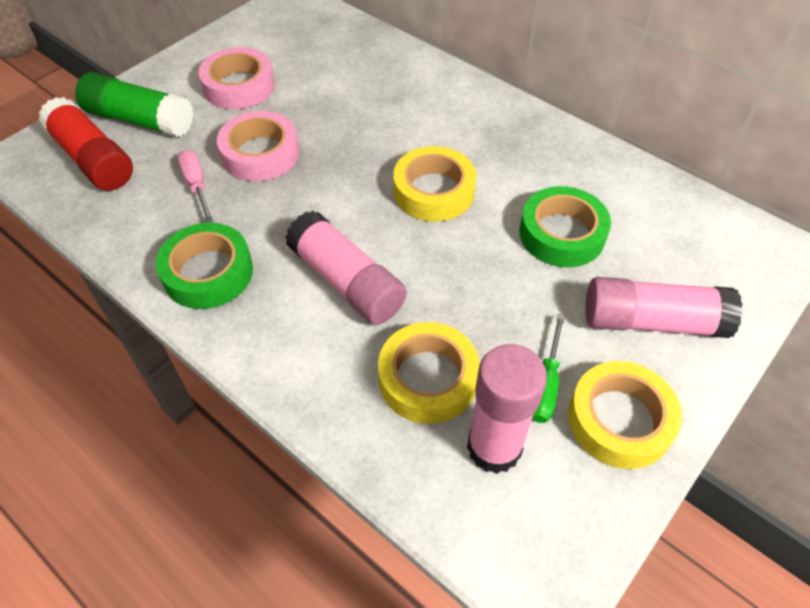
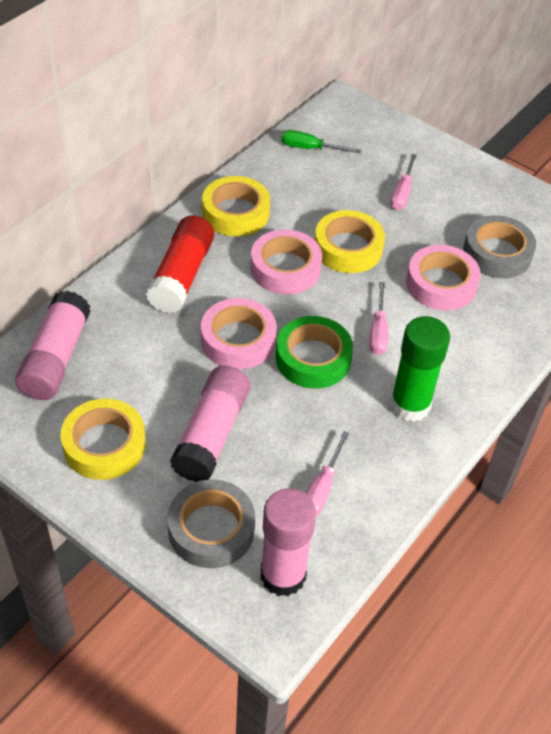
green tape: 2 -> 1
grey tape: 0 -> 2
pink screwdriver: 1 -> 3
pink tape: 2 -> 3

